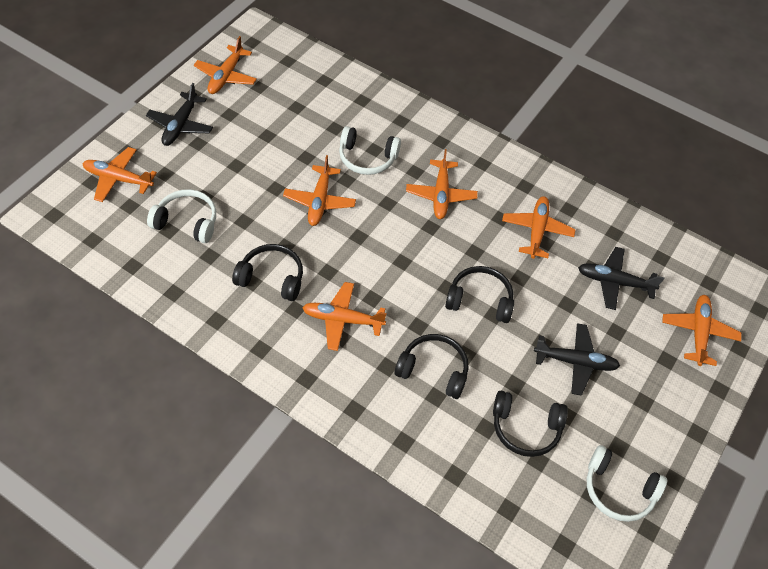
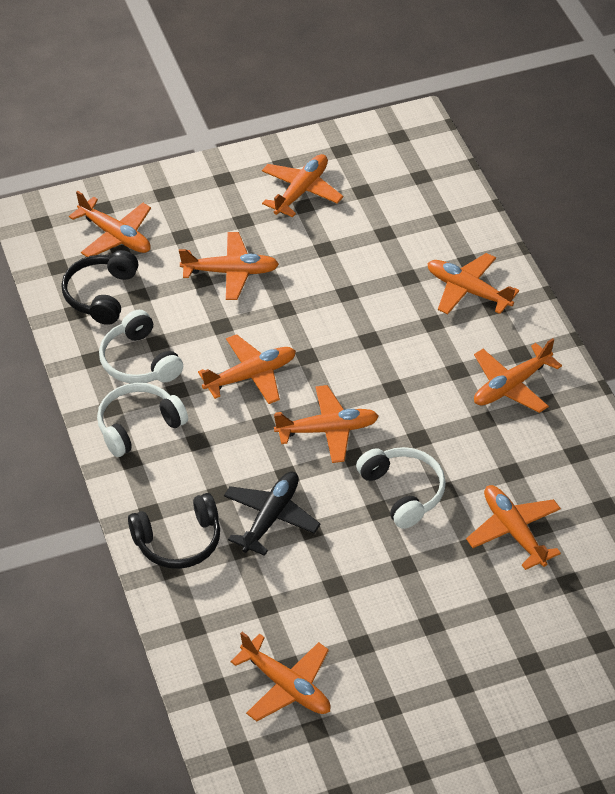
black headphones: 4 -> 2
black plane: 3 -> 1
orange plane: 7 -> 9

